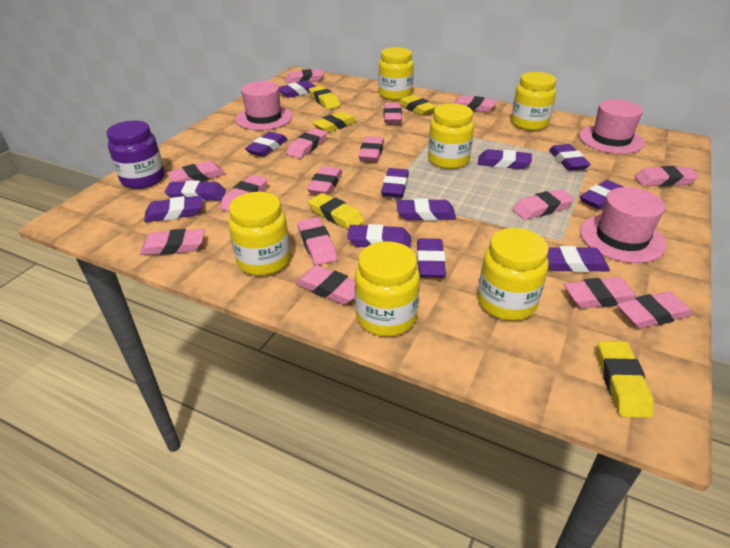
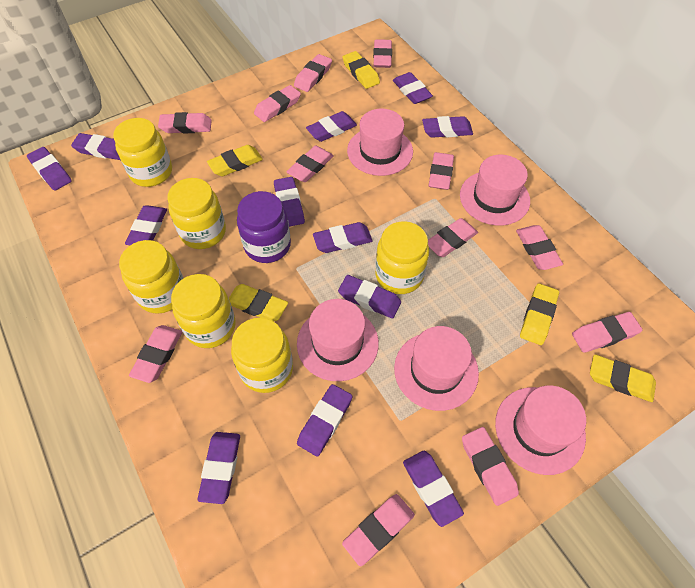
pink eraser: 15 -> 12
pink hat: 3 -> 5

